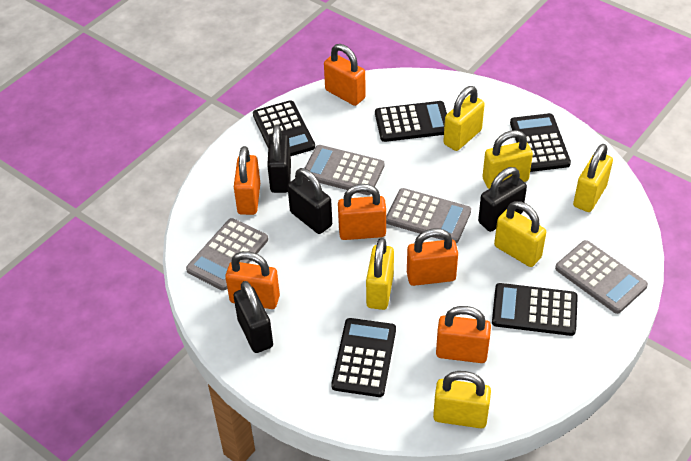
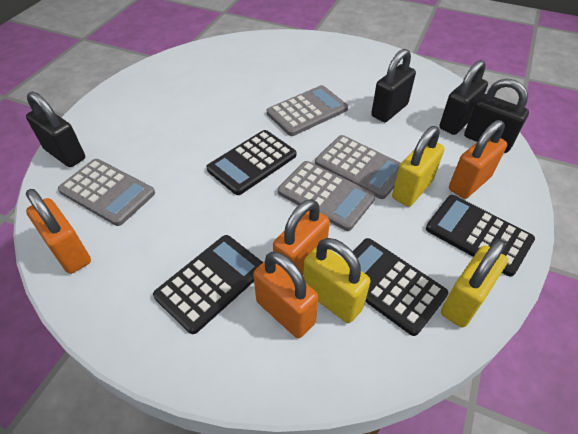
black calculator: 5 -> 4
orange padlock: 6 -> 4
yellow padlock: 6 -> 3

